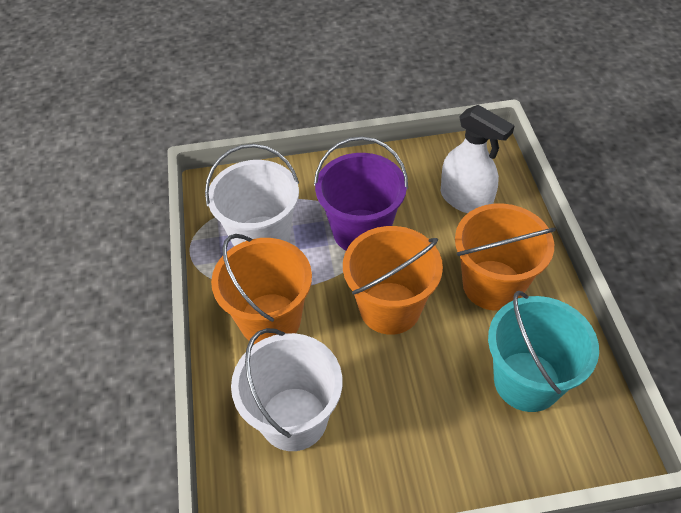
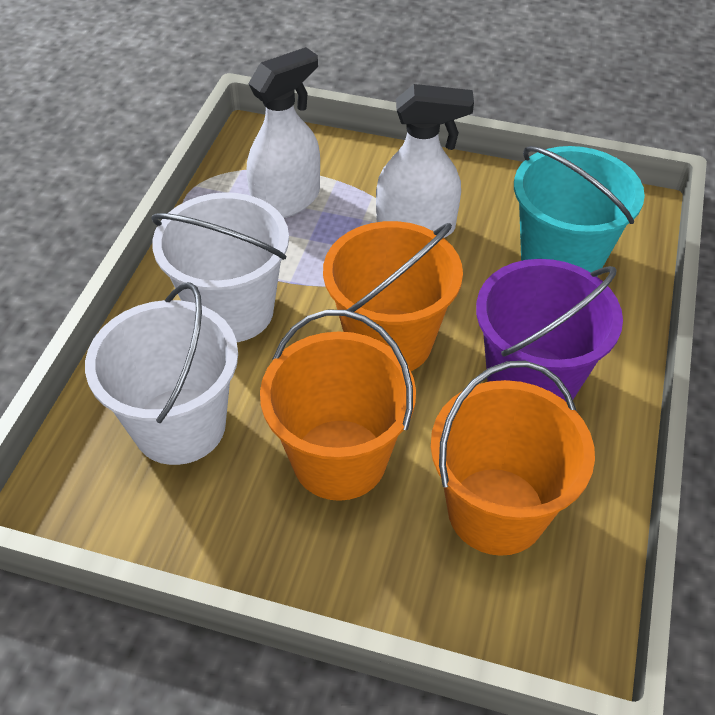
white spray bottle: 1 -> 2

